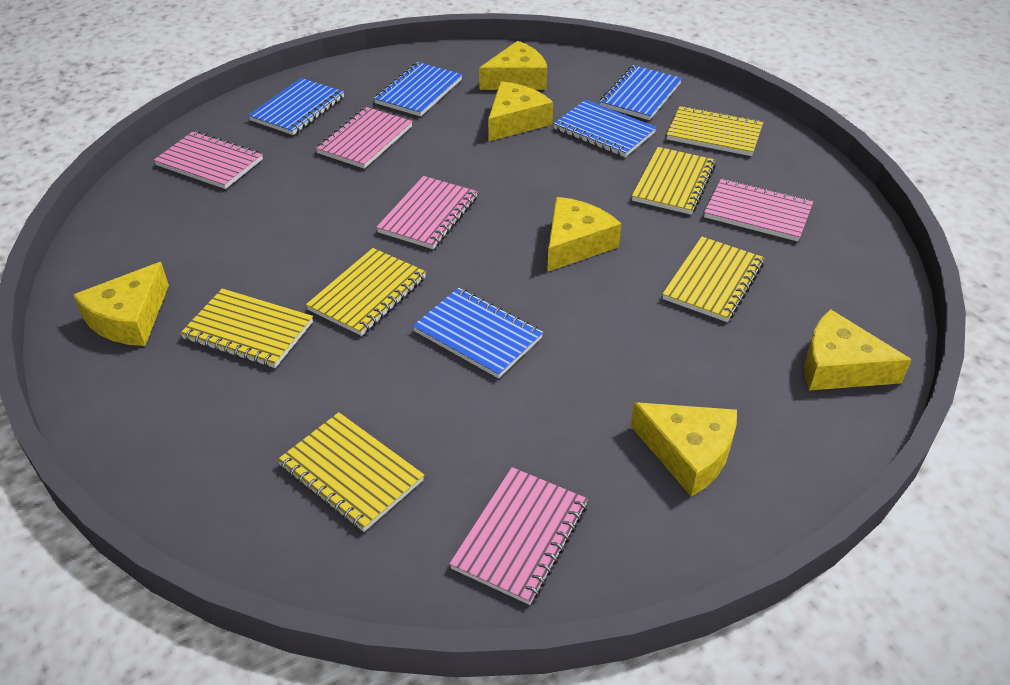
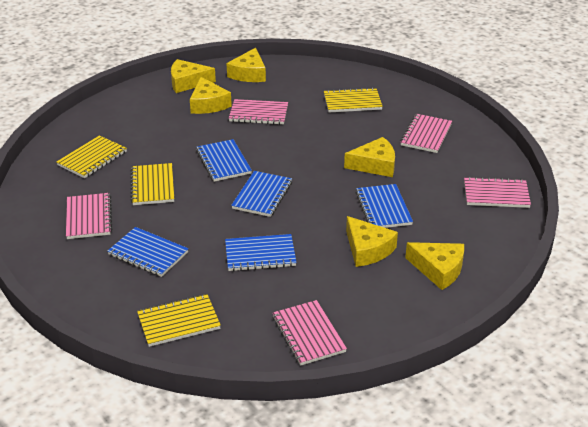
yellow notebook: 6 -> 4

